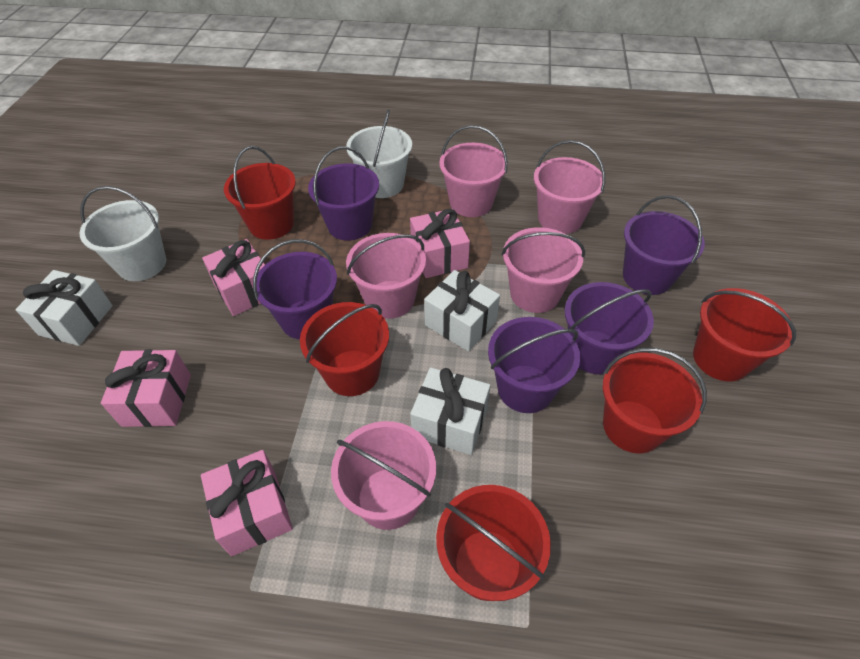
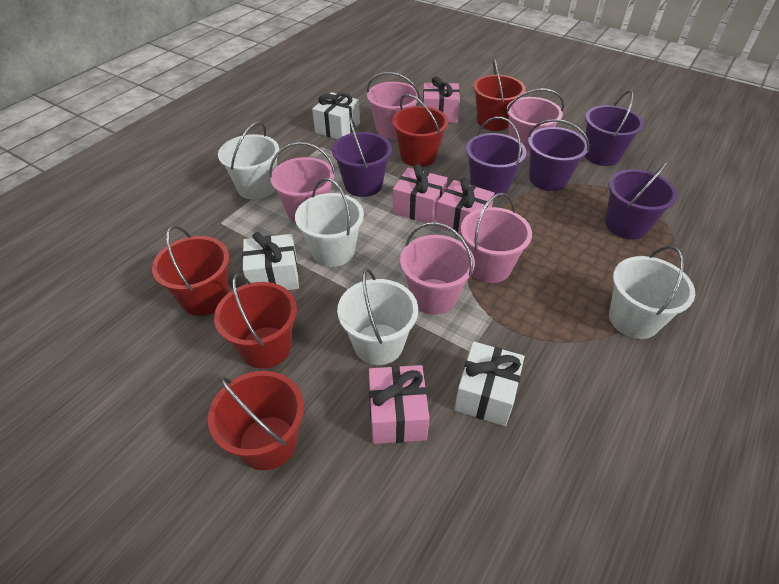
white bucket: 2 -> 4

